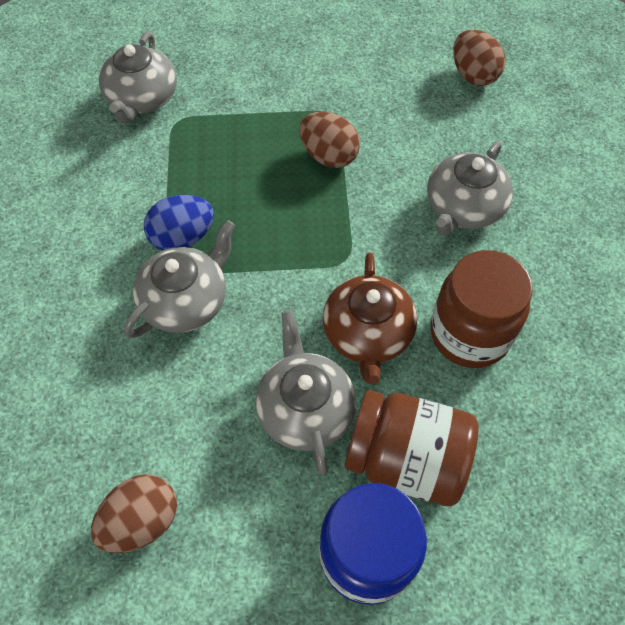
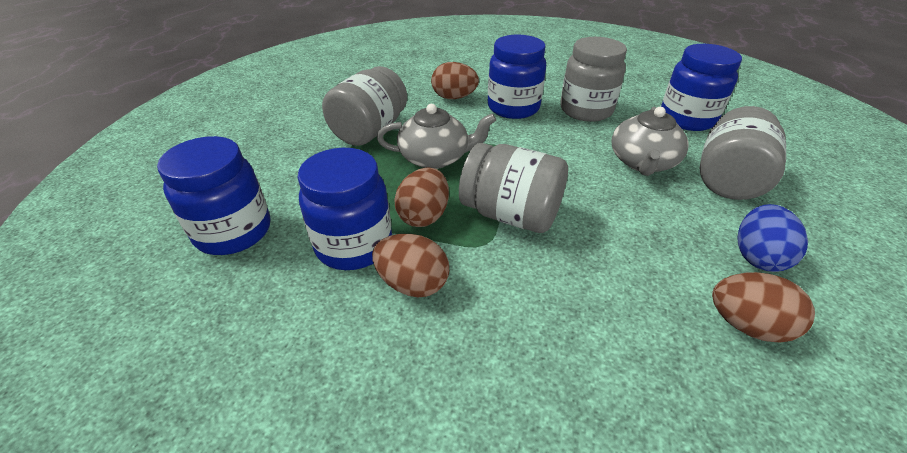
blue jar: 1 -> 4
brown egg: 3 -> 4
brown jar: 2 -> 0
brown teapot: 1 -> 0
grey jar: 0 -> 4
grey teapot: 4 -> 2

